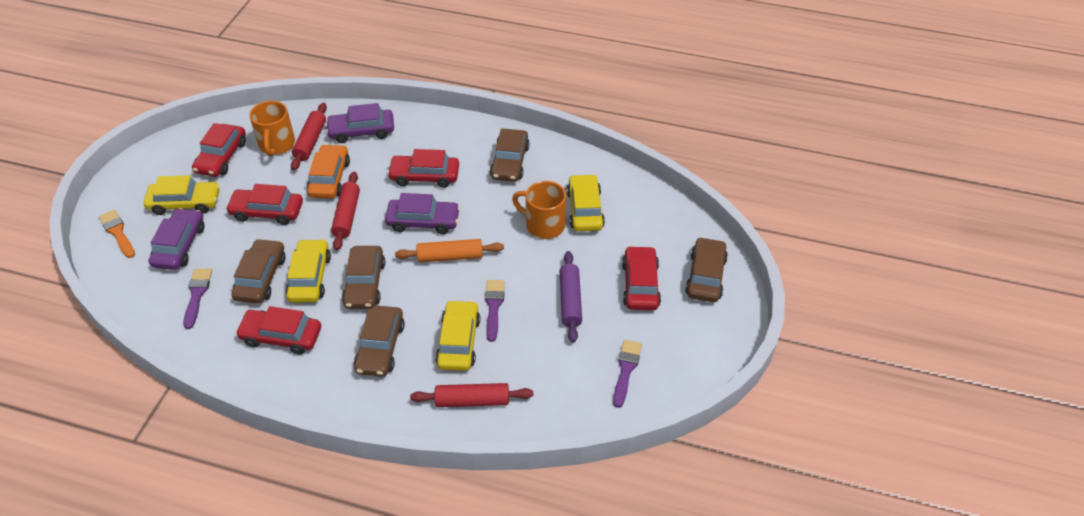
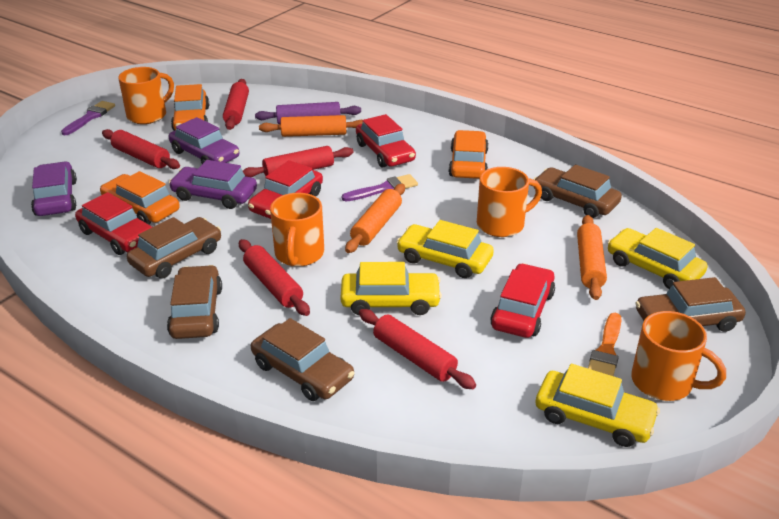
orange car: 1 -> 3
orange mug: 2 -> 4
orange rolling pin: 1 -> 3
purple brush: 3 -> 2
red car: 5 -> 4
red rolling pin: 3 -> 5

